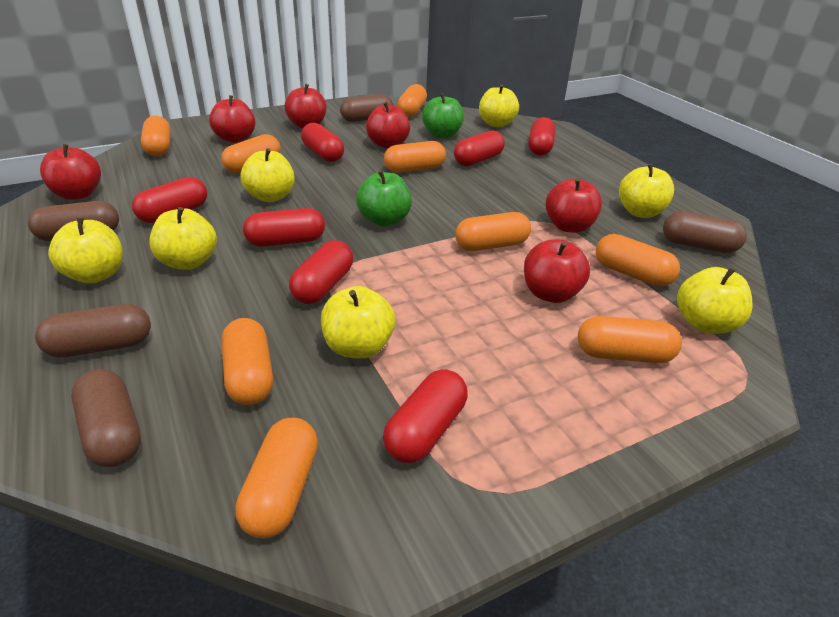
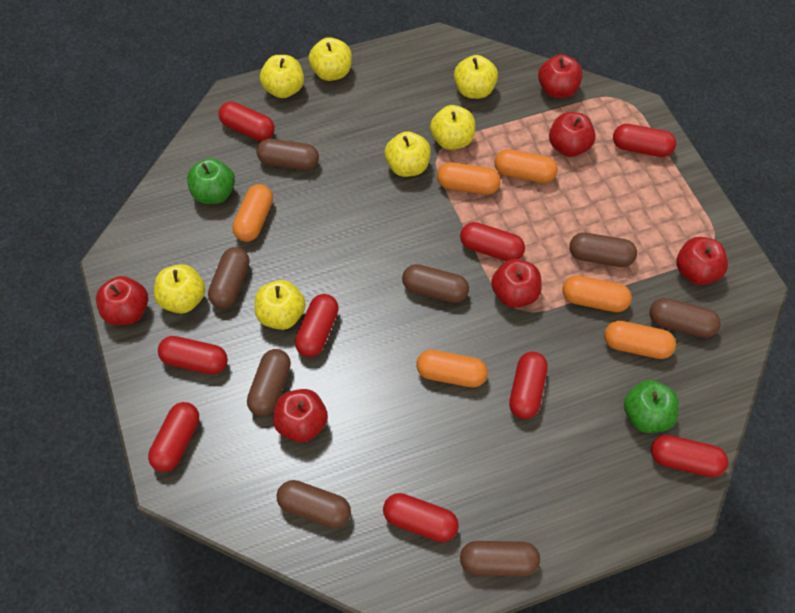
brown capsule: 5 -> 8
orange capsule: 9 -> 6
red capsule: 7 -> 9

